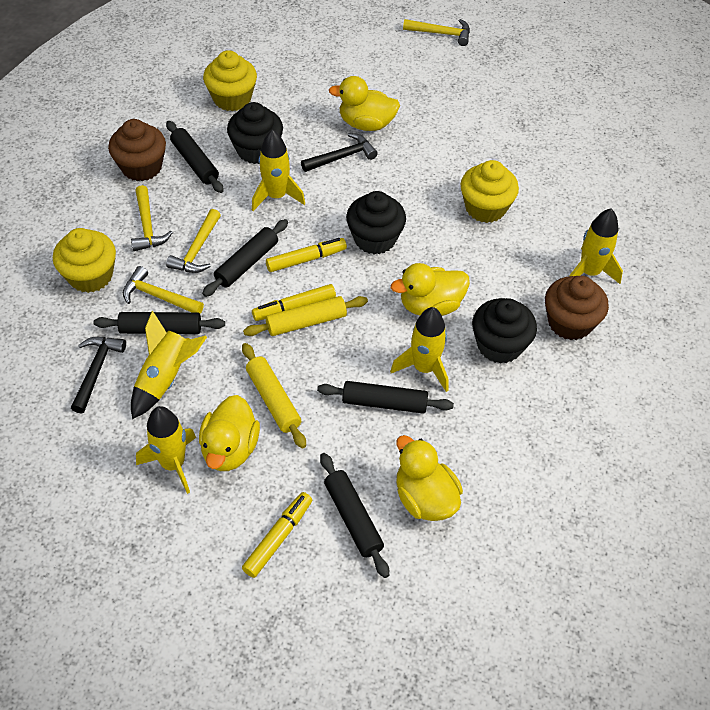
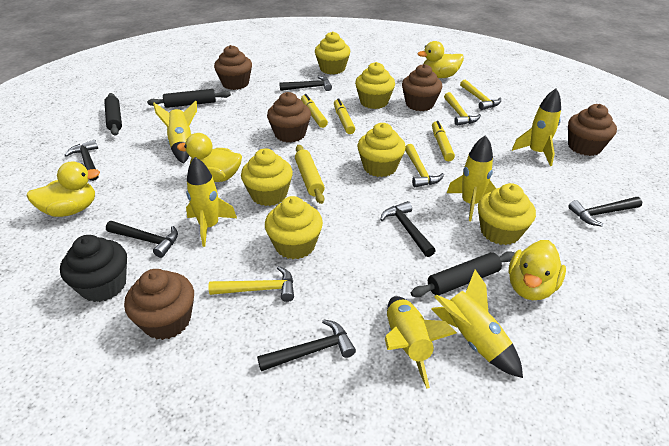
black cupcake: 3 -> 1
black hammer: 2 -> 6
black rolling pin: 5 -> 3
brown cupcake: 2 -> 5
yellow cupcake: 3 -> 6
yellow rocket: 5 -> 6
yellow rolling pin: 2 -> 1

